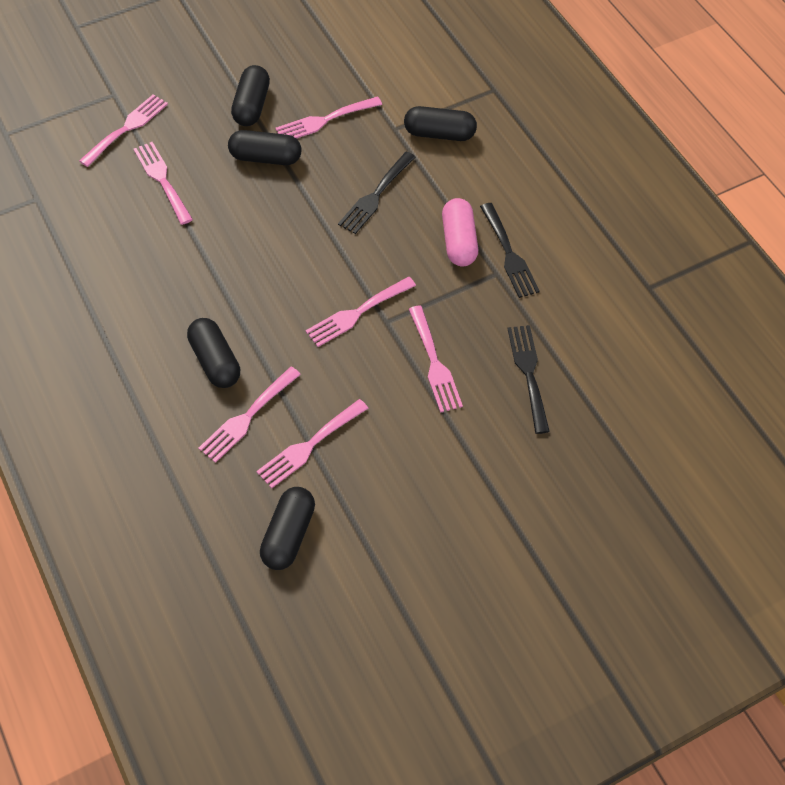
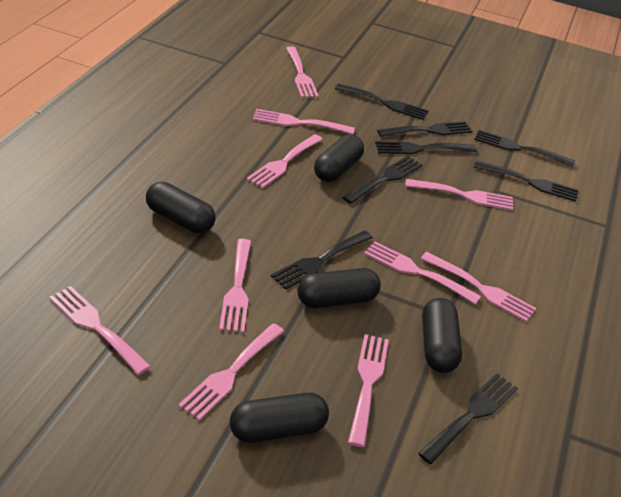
black fork: 3 -> 8
pink capsule: 1 -> 0
pink fork: 7 -> 10

